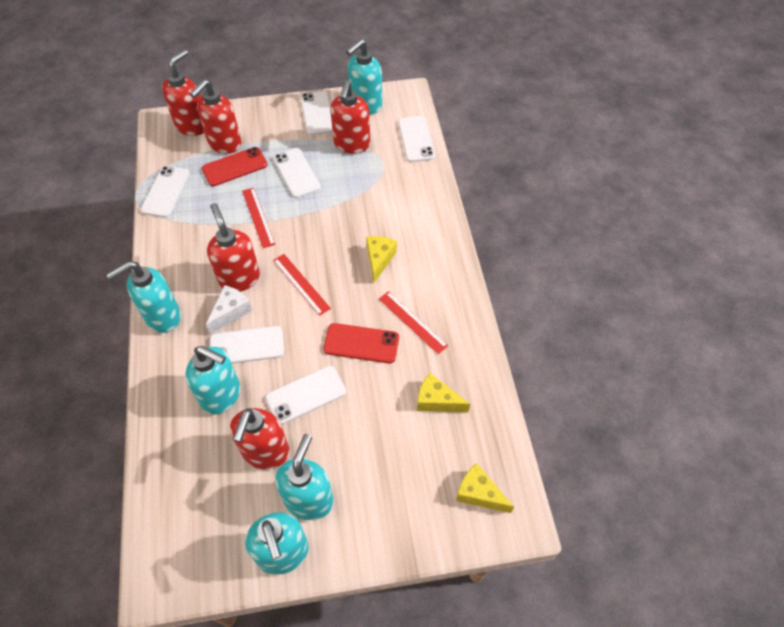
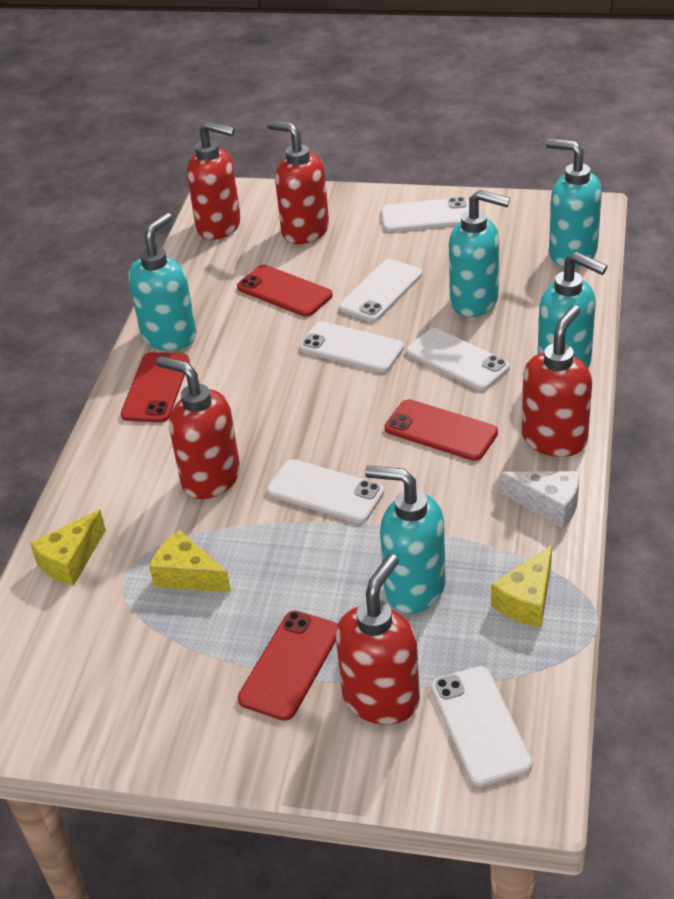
red phone: 2 -> 4
red ruler: 3 -> 0

